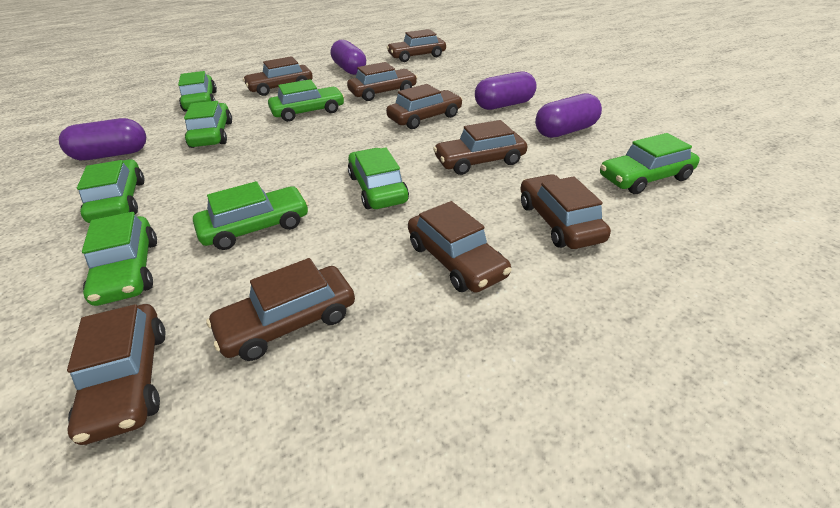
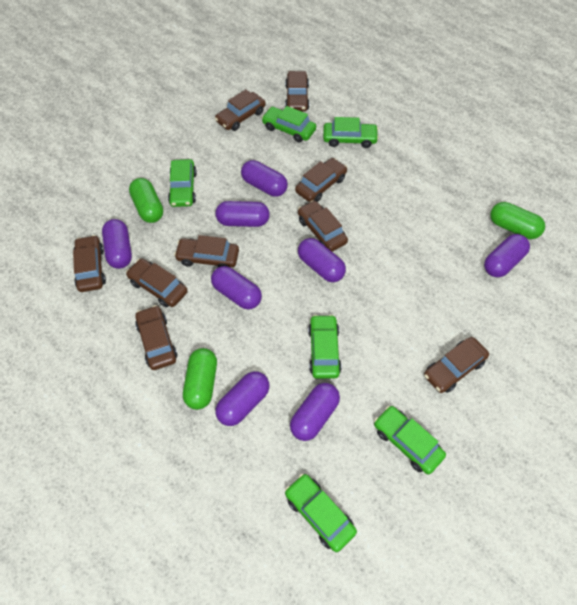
green capsule: 0 -> 3
green car: 8 -> 6
purple capsule: 4 -> 8

